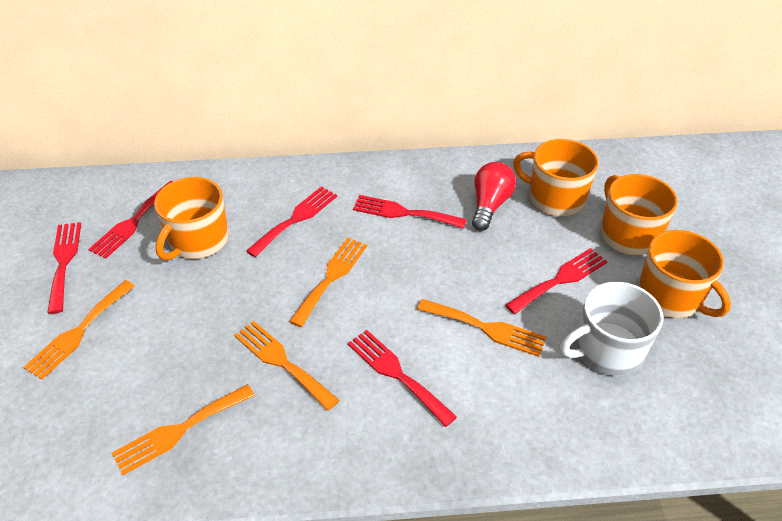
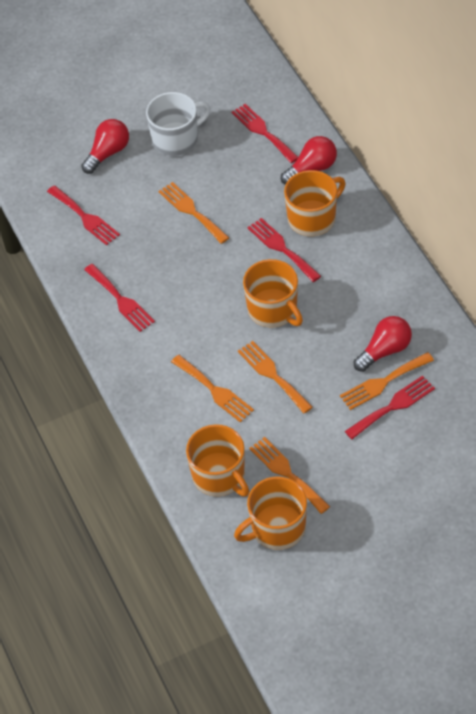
red fork: 6 -> 5
red light bulb: 1 -> 3

